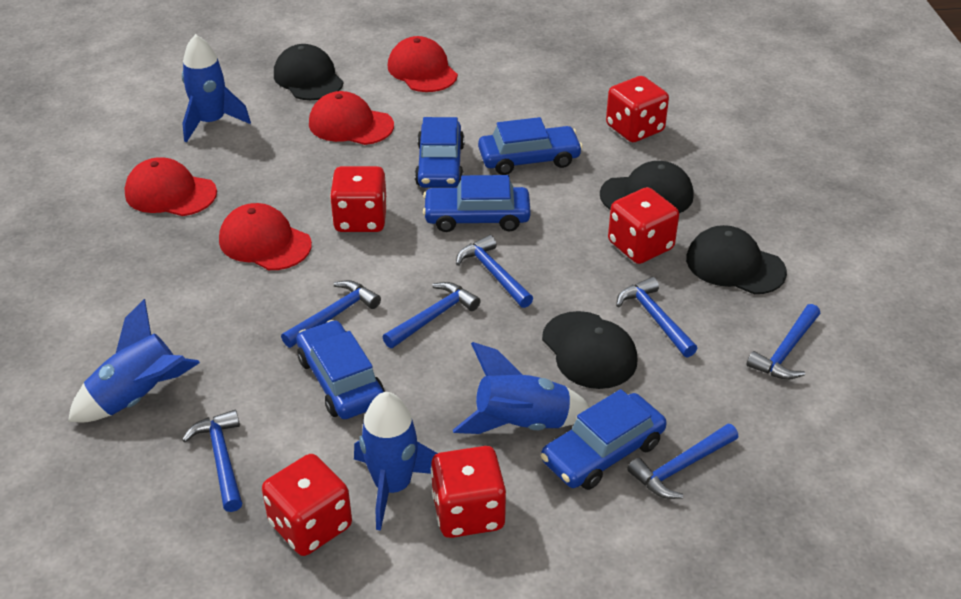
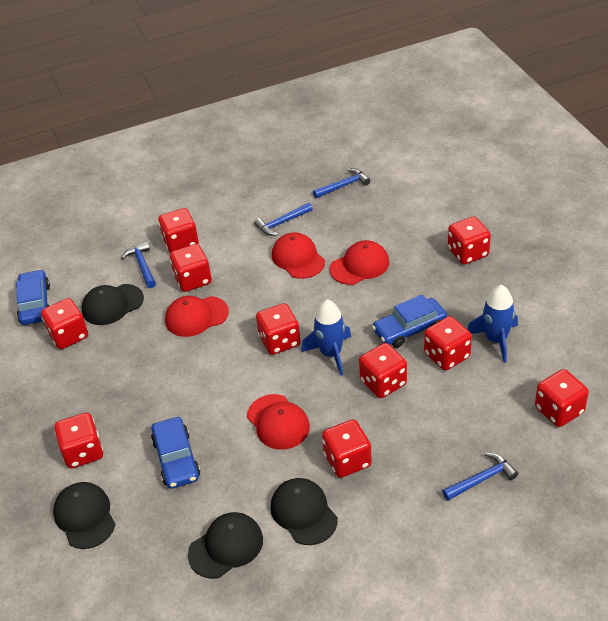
blue car: 5 -> 3
blue hammer: 7 -> 4
blue rocket: 4 -> 2
red dice: 5 -> 10

